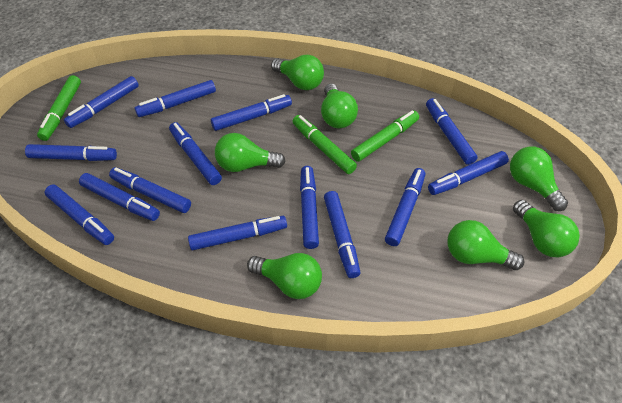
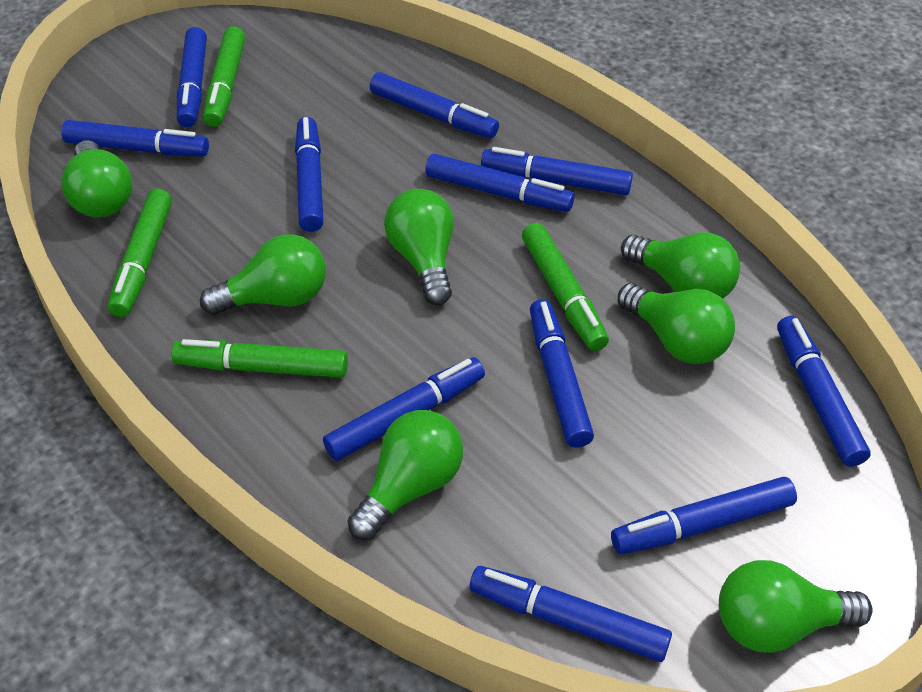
blue marker: 14 -> 11
green marker: 3 -> 4

